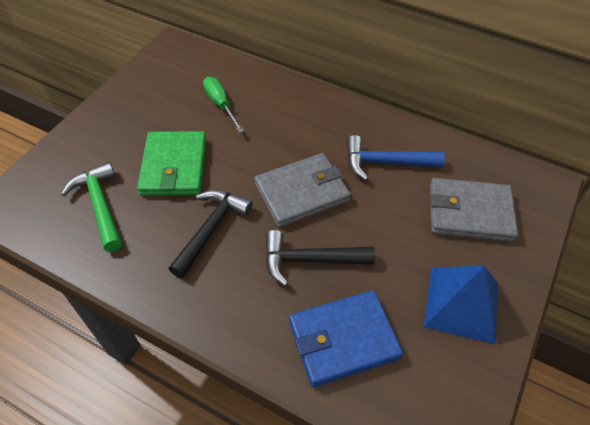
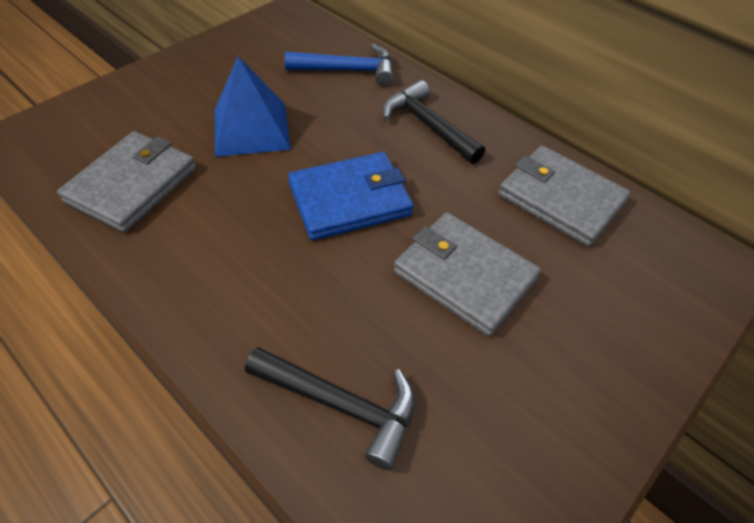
green hammer: 1 -> 0
green screwdriver: 1 -> 0
green wallet: 1 -> 0
grey wallet: 2 -> 3

